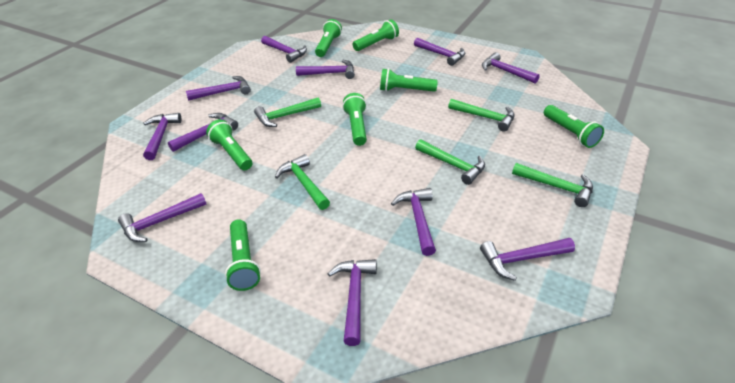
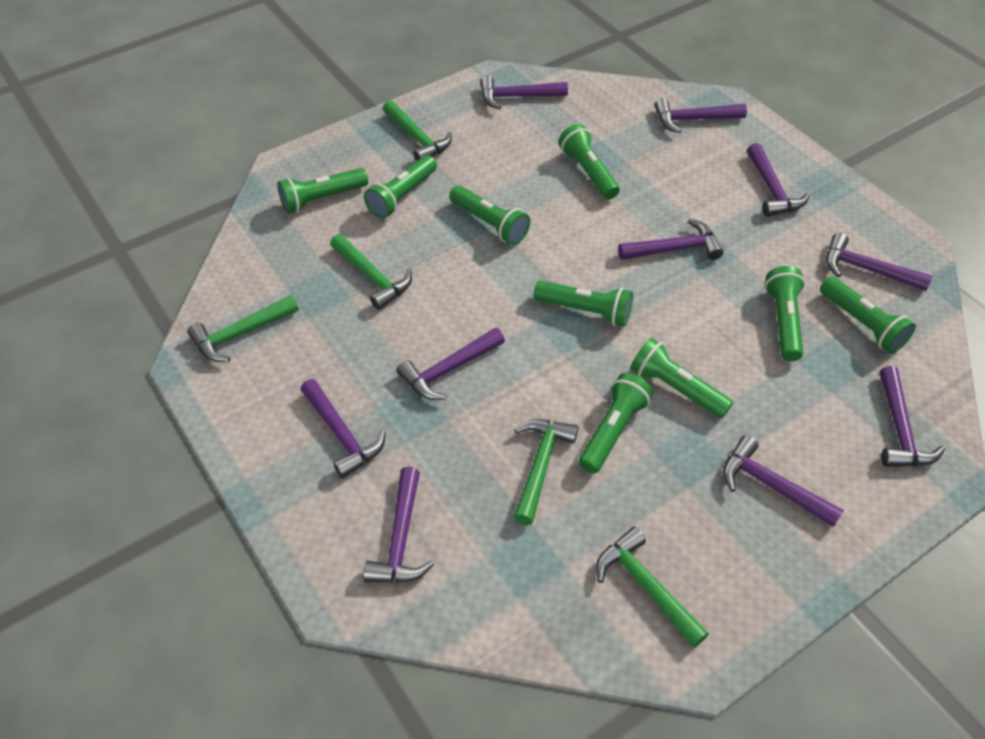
green flashlight: 7 -> 9
purple hammer: 11 -> 10

